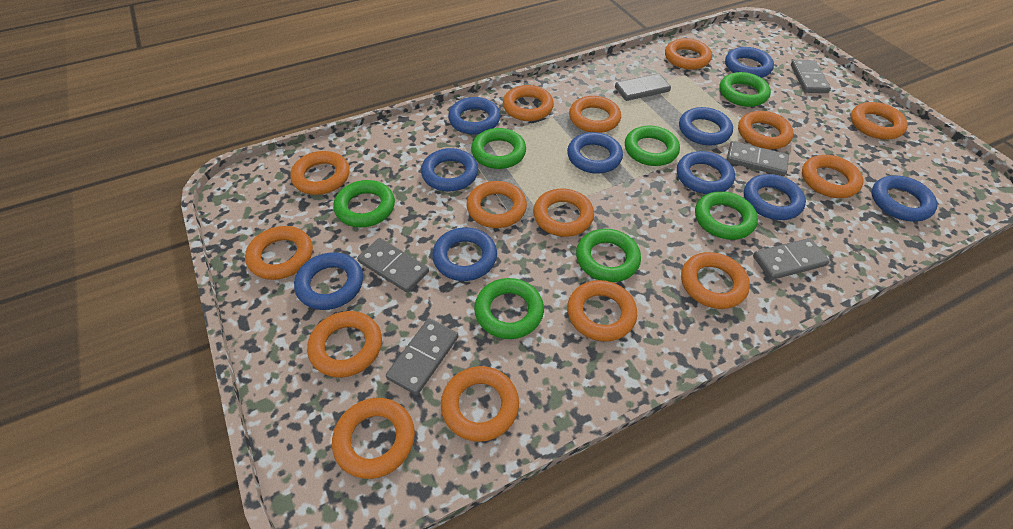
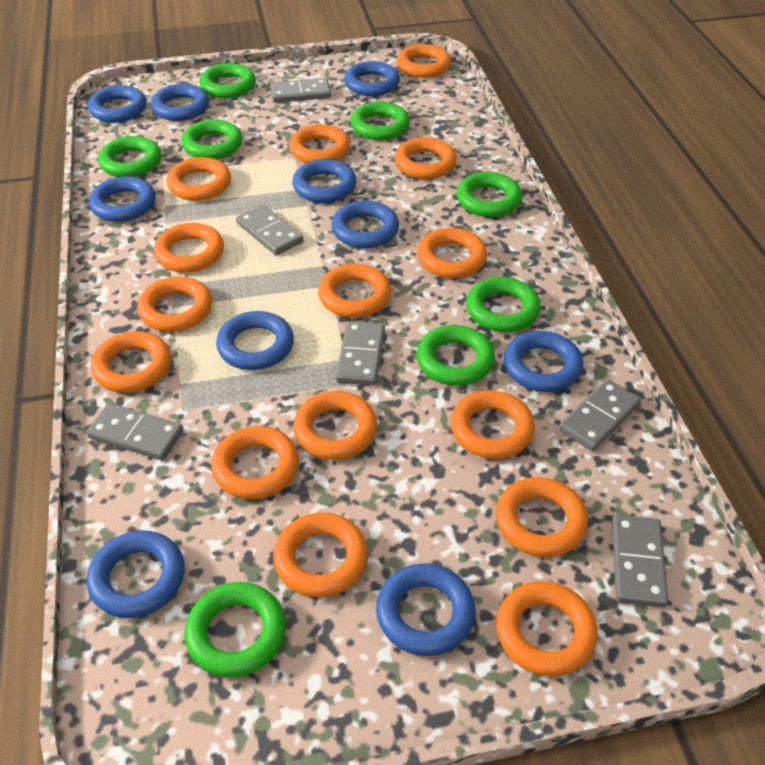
green ring: 7 -> 8

